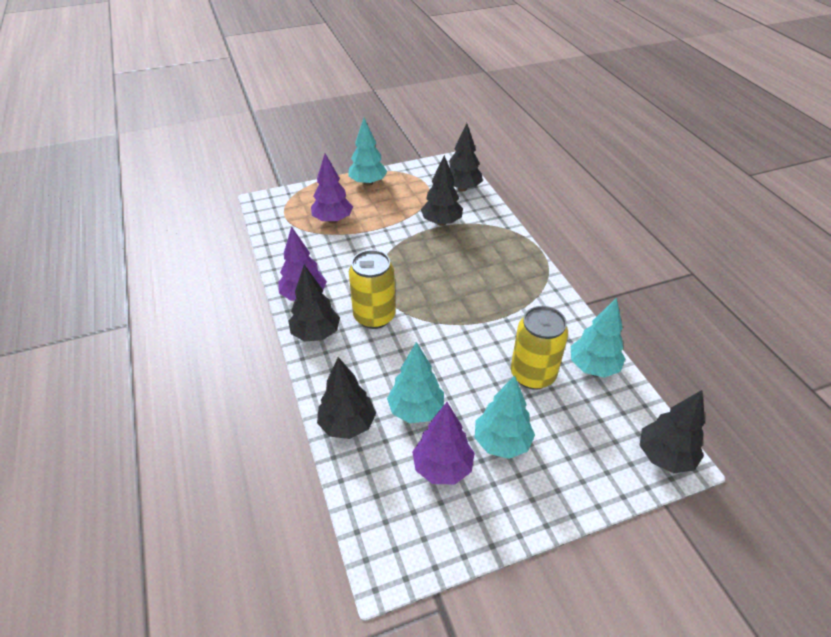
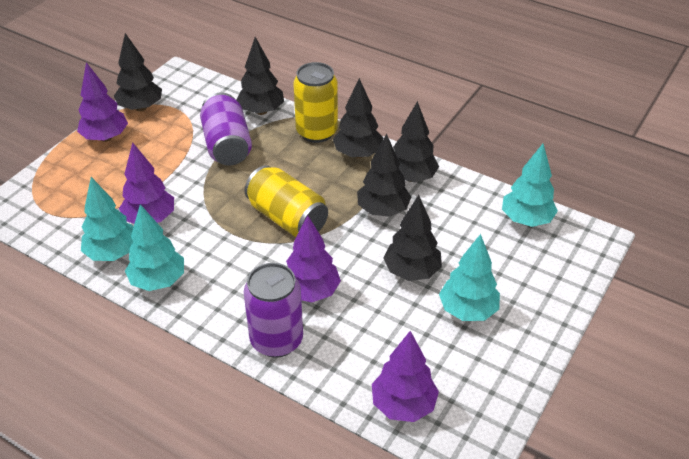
black tree: 5 -> 6
purple can: 0 -> 2
purple tree: 3 -> 4

